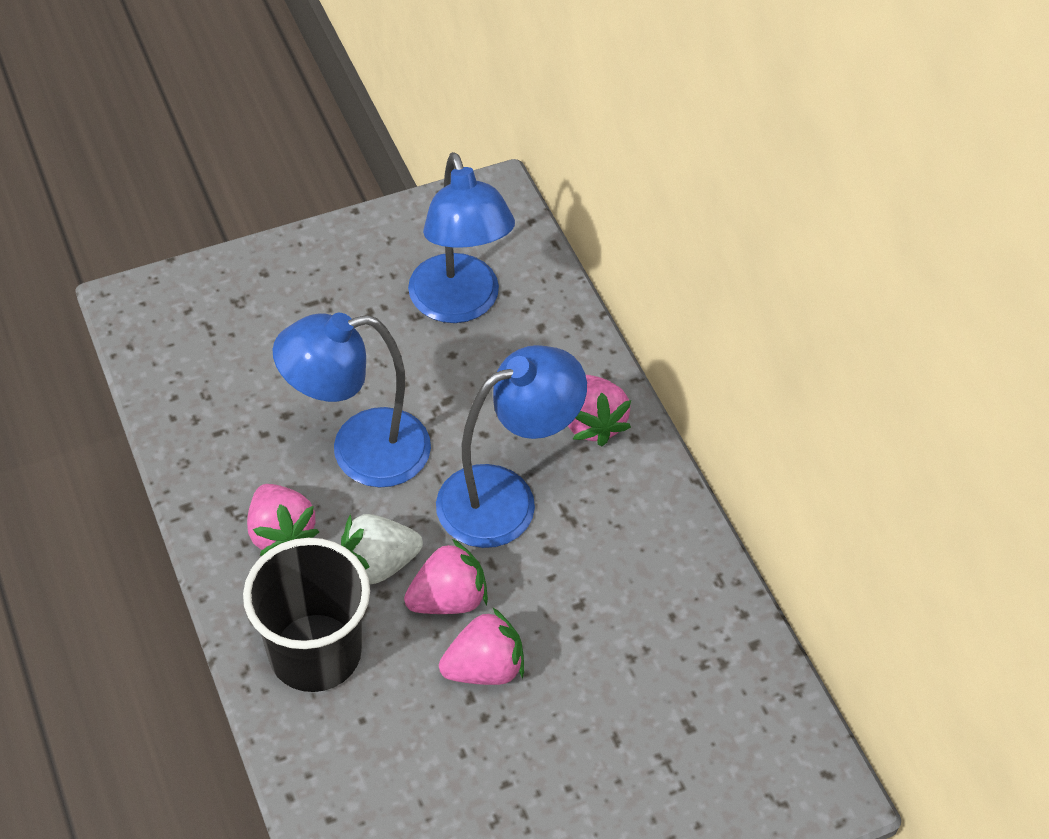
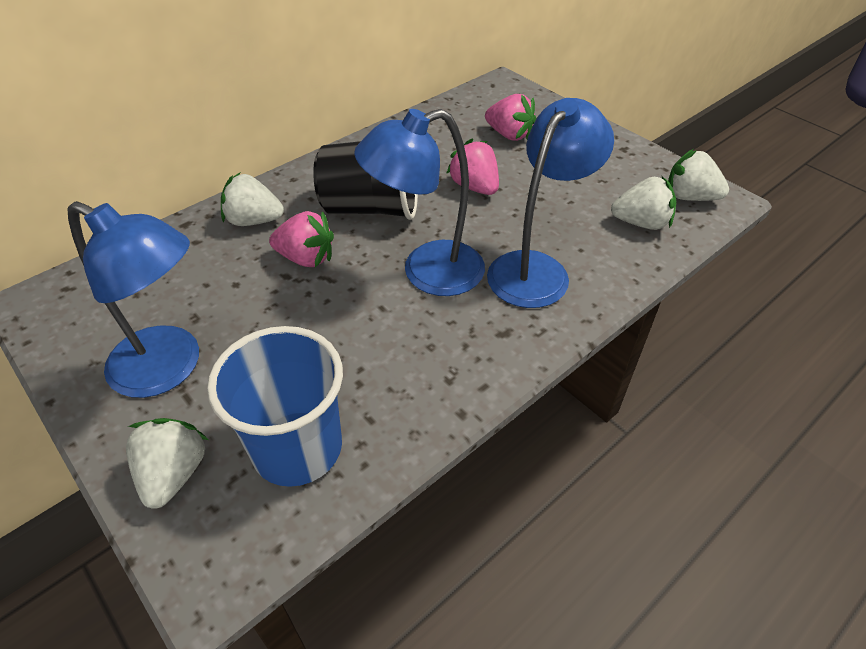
blue cup: 0 -> 1
pink strawberry: 4 -> 3
white strawberry: 1 -> 4

